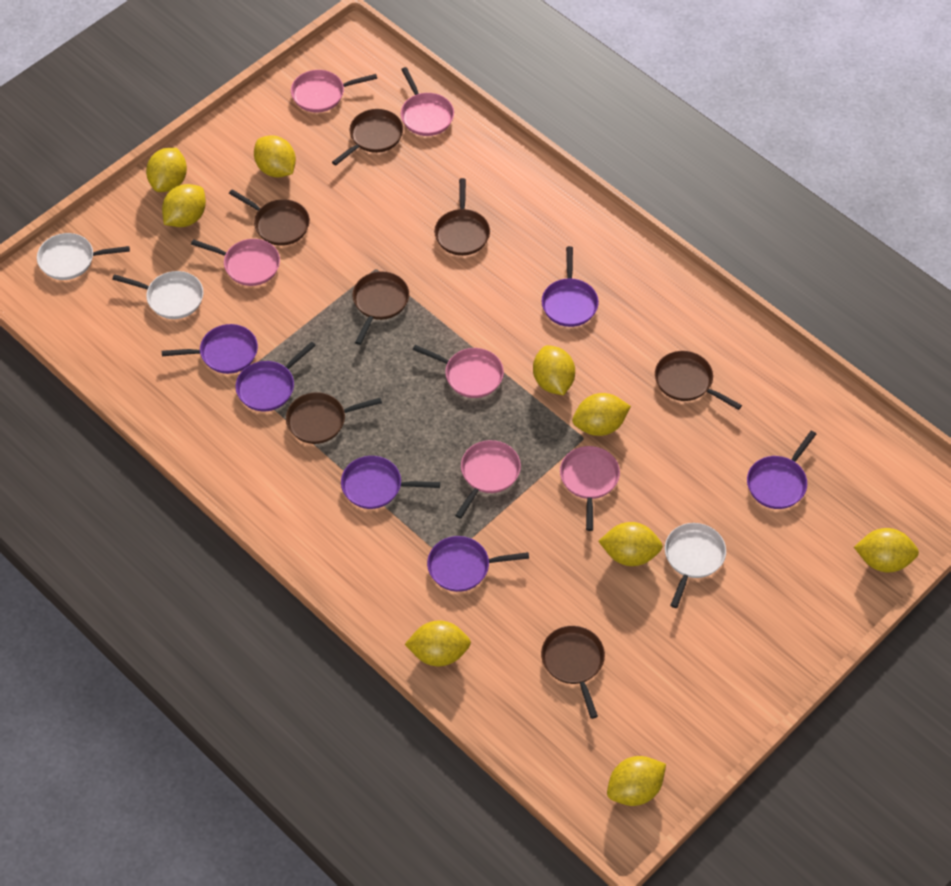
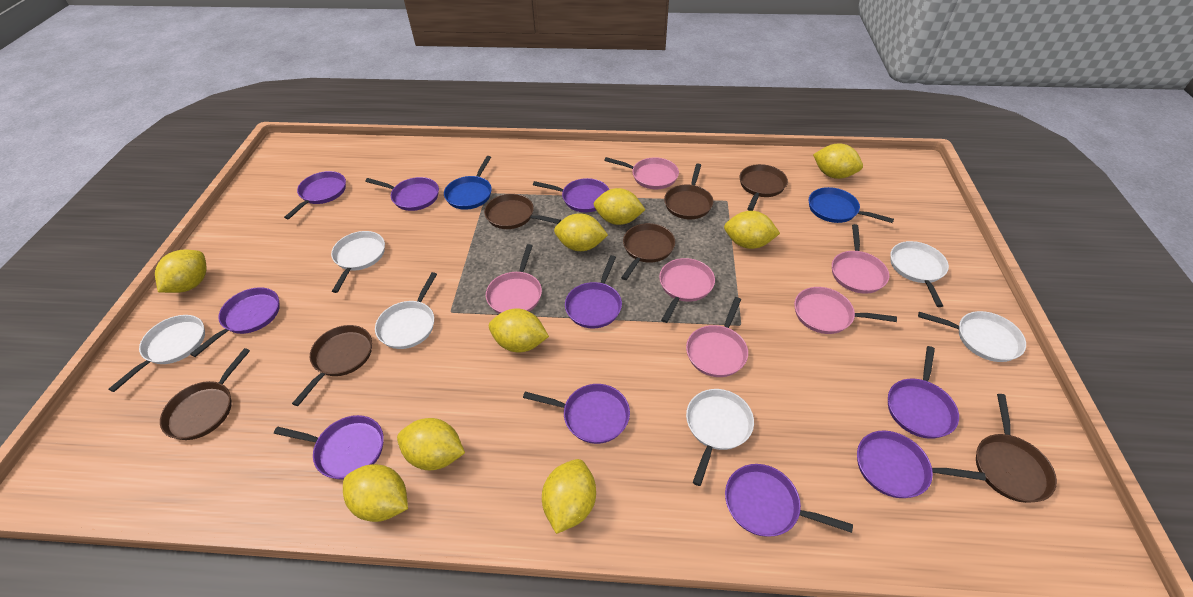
blue pan: 0 -> 2
purple pan: 6 -> 10
white pan: 3 -> 6

